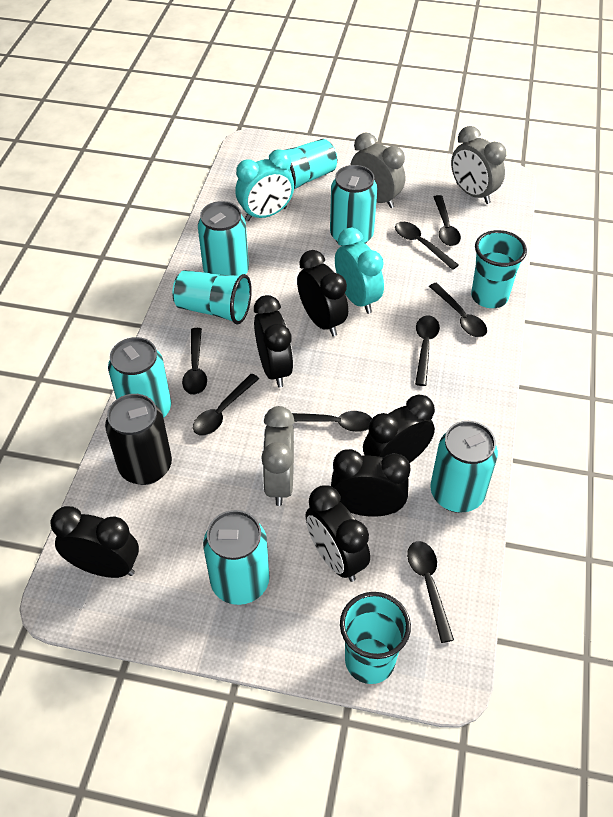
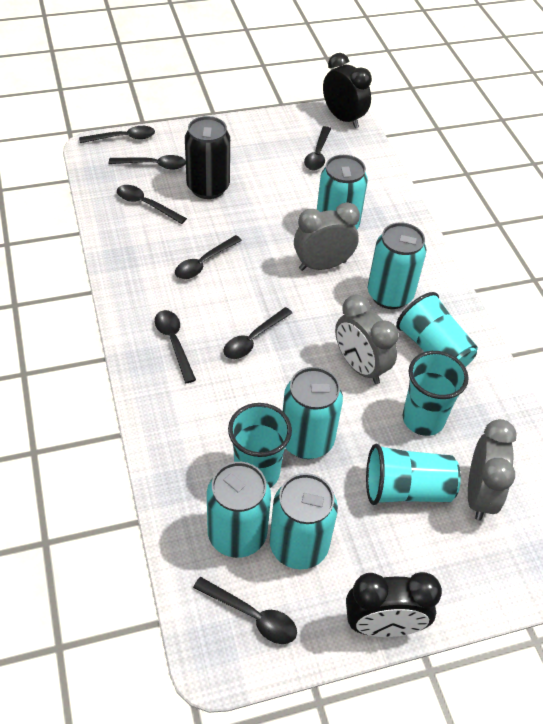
black clock: 6 -> 2
turquoise clock: 2 -> 0

